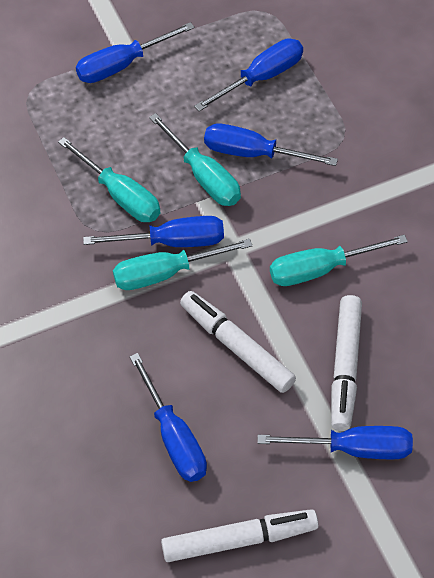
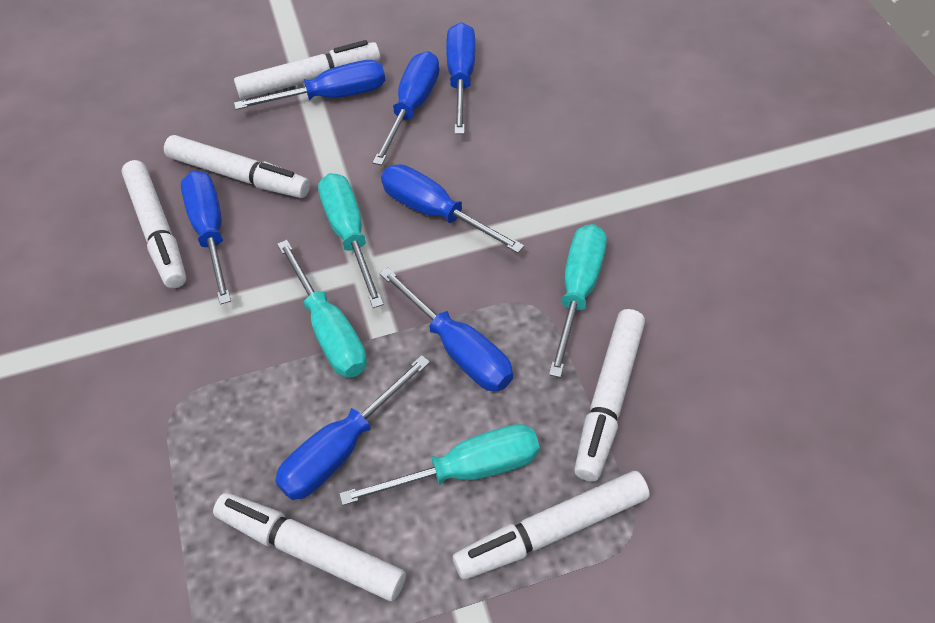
blue screwdriver: 6 -> 7
white marker: 3 -> 6

